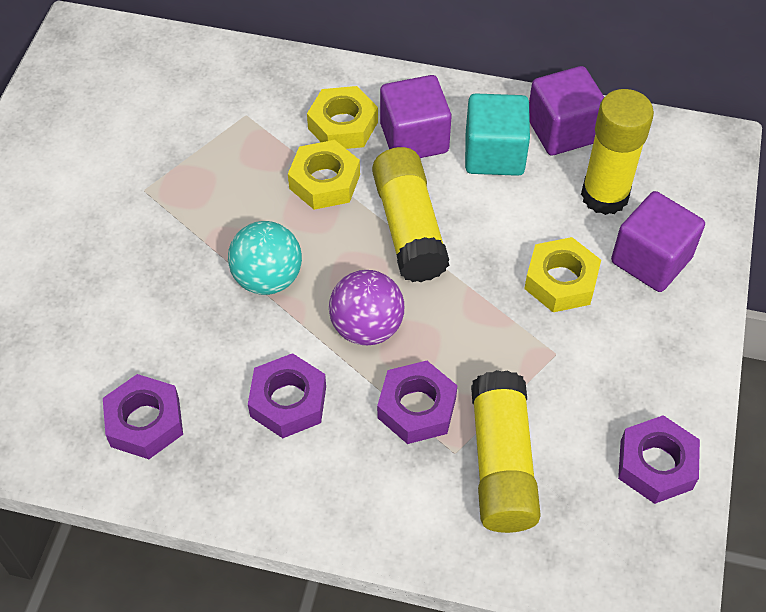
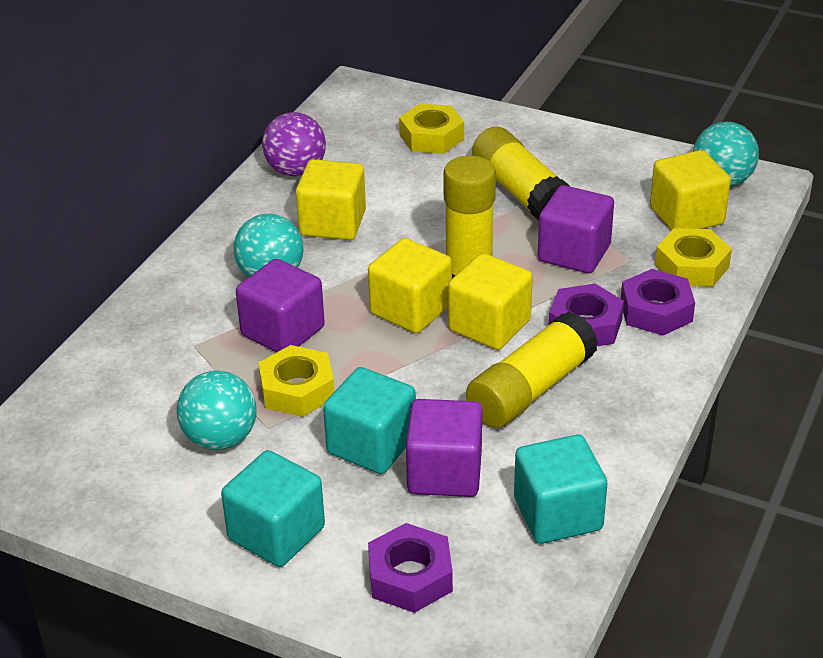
purple nut: 4 -> 3
turquoise ball: 1 -> 3
turquoise cube: 1 -> 3
yellow cube: 0 -> 4

